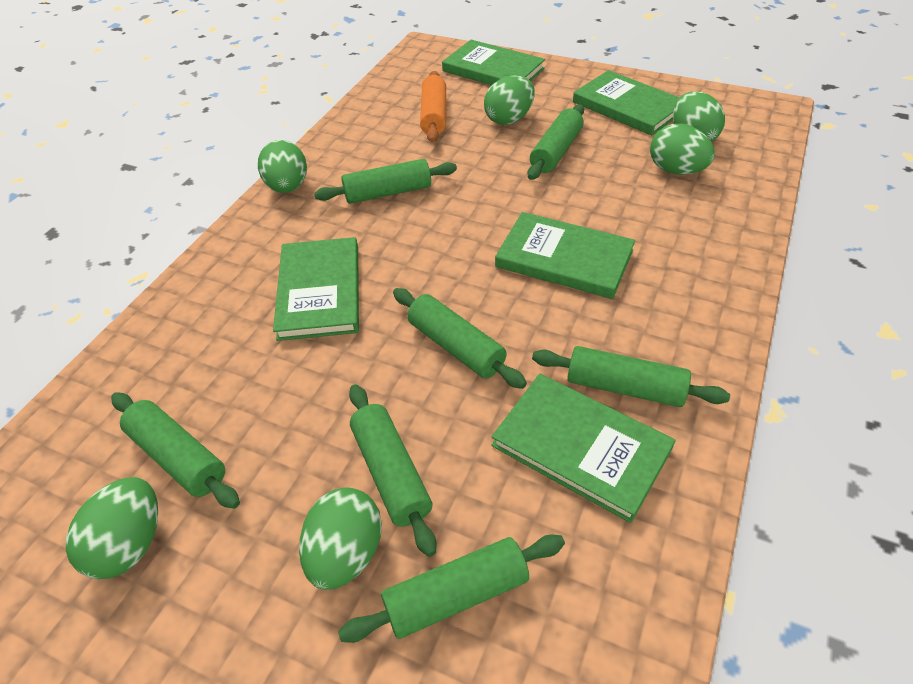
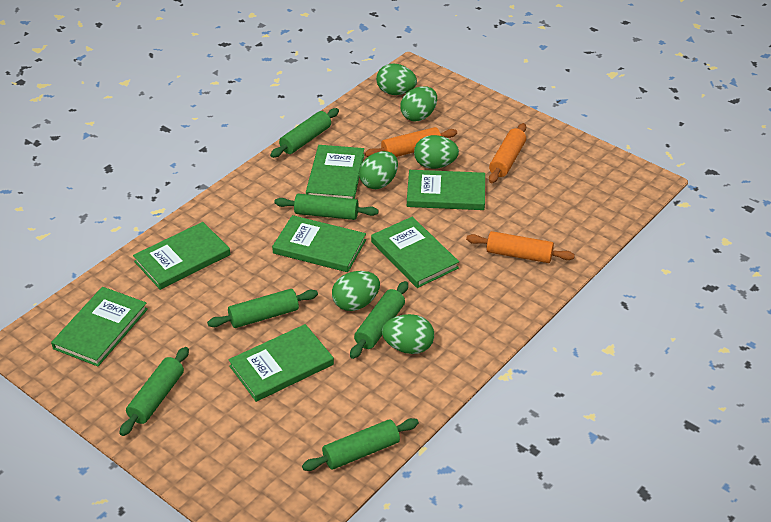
green book: 5 -> 7
green rolling pin: 7 -> 6
orange rolling pin: 1 -> 3

